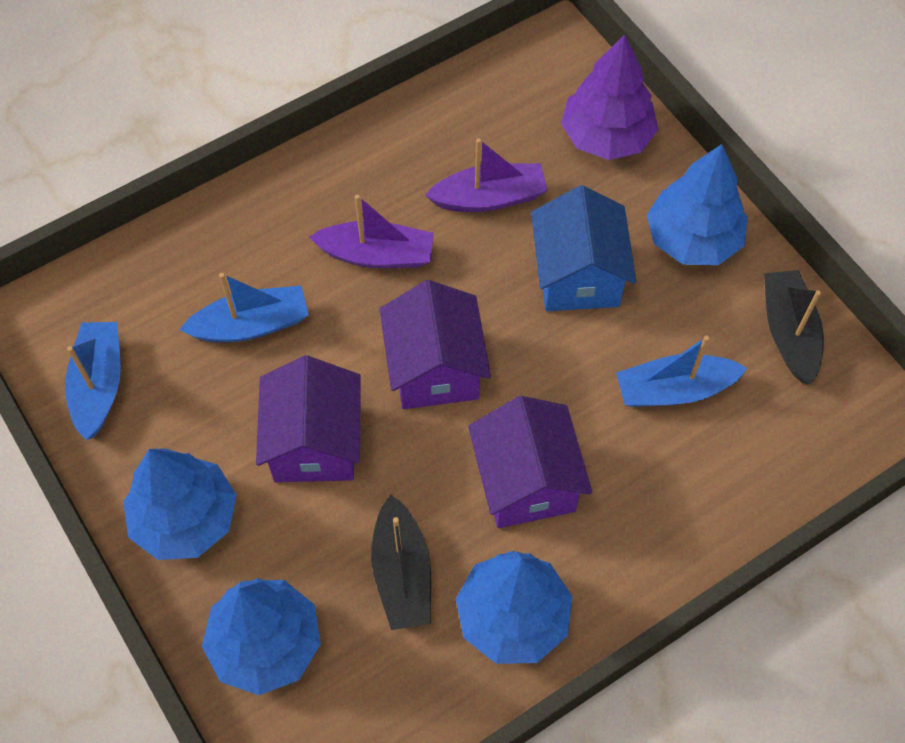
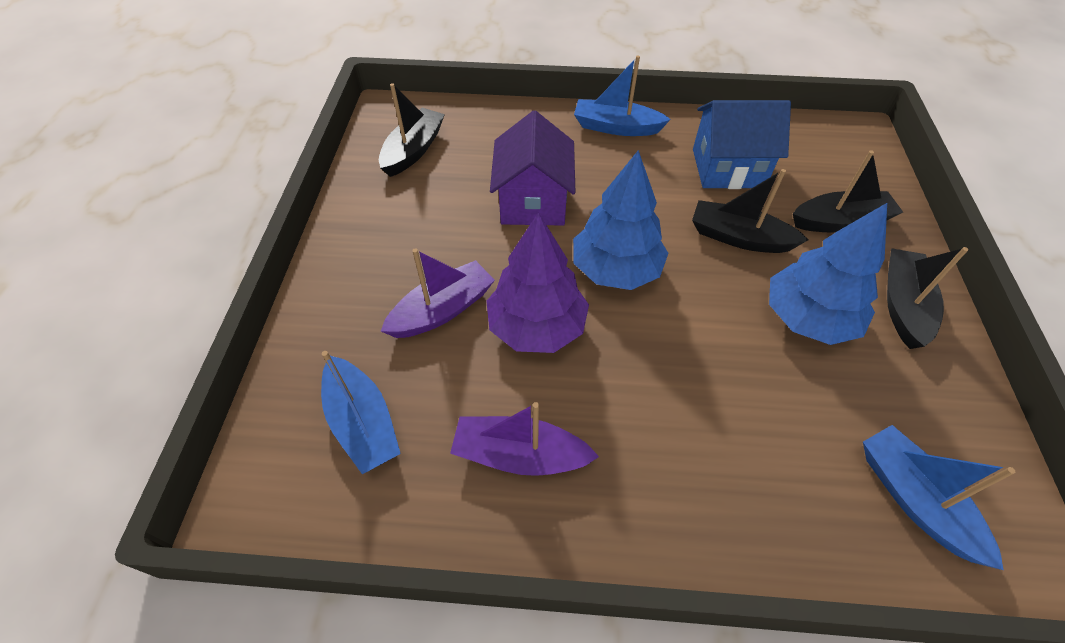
black boat: 2 -> 4
blue tree: 4 -> 2
purple house: 3 -> 1

